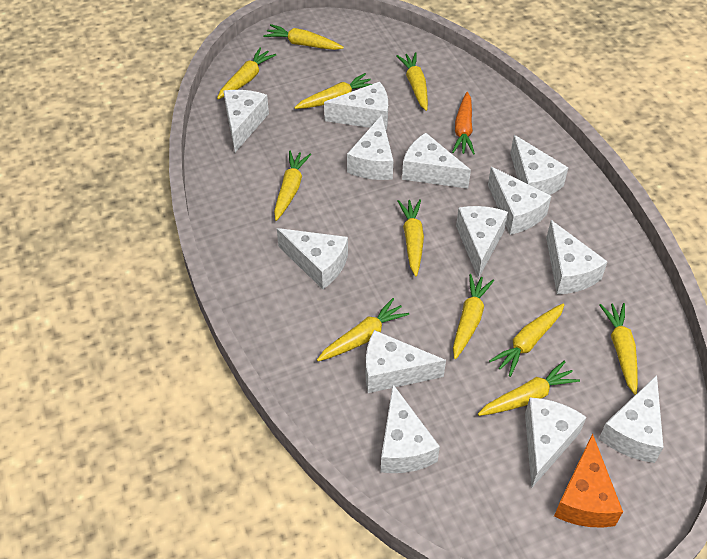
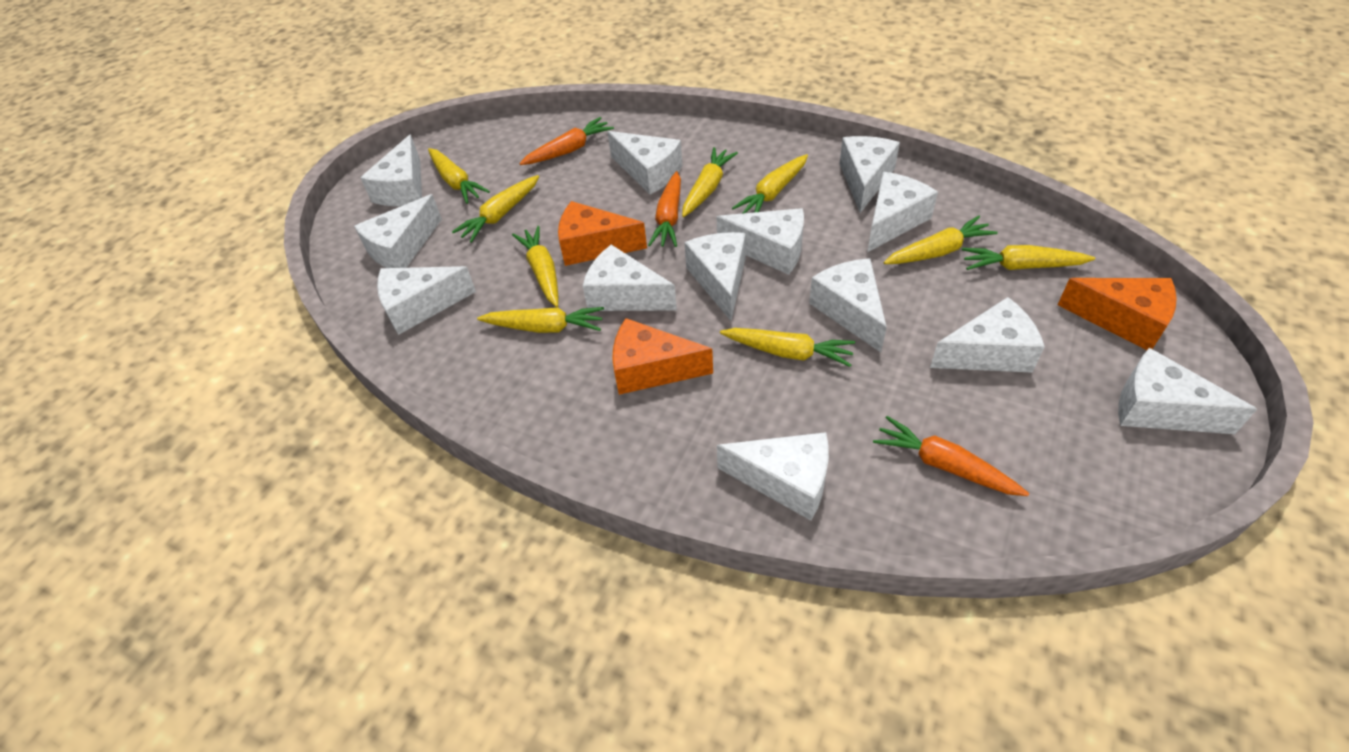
orange carrot: 1 -> 3
orange cheese: 1 -> 3
yellow carrot: 11 -> 9

